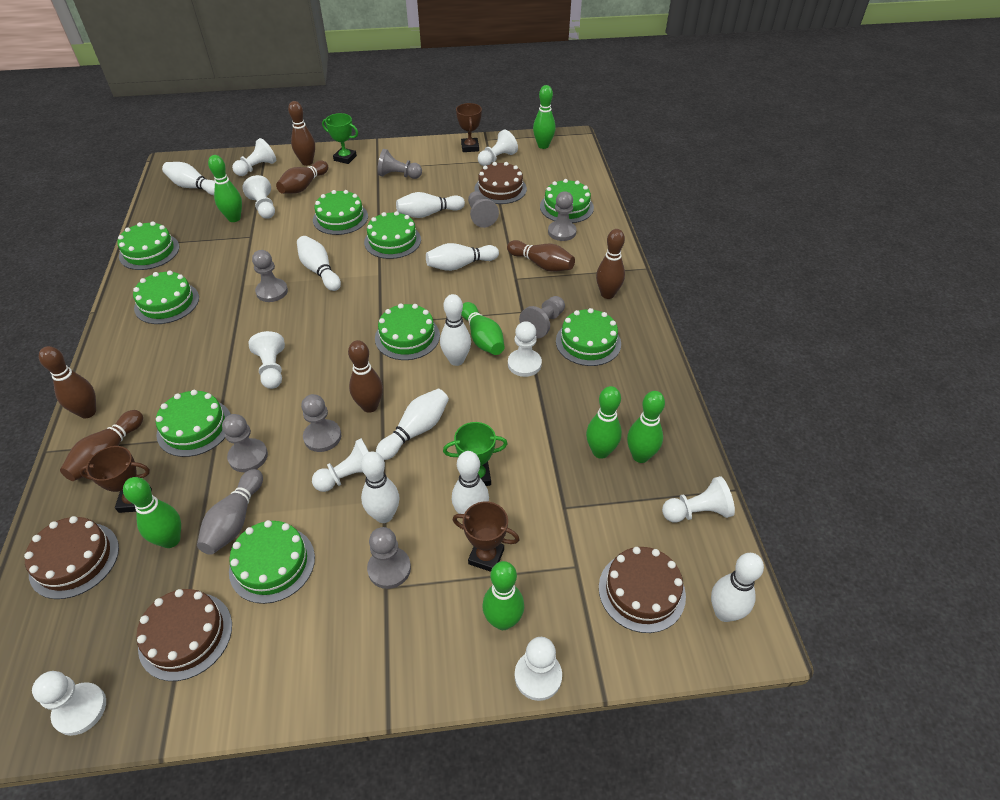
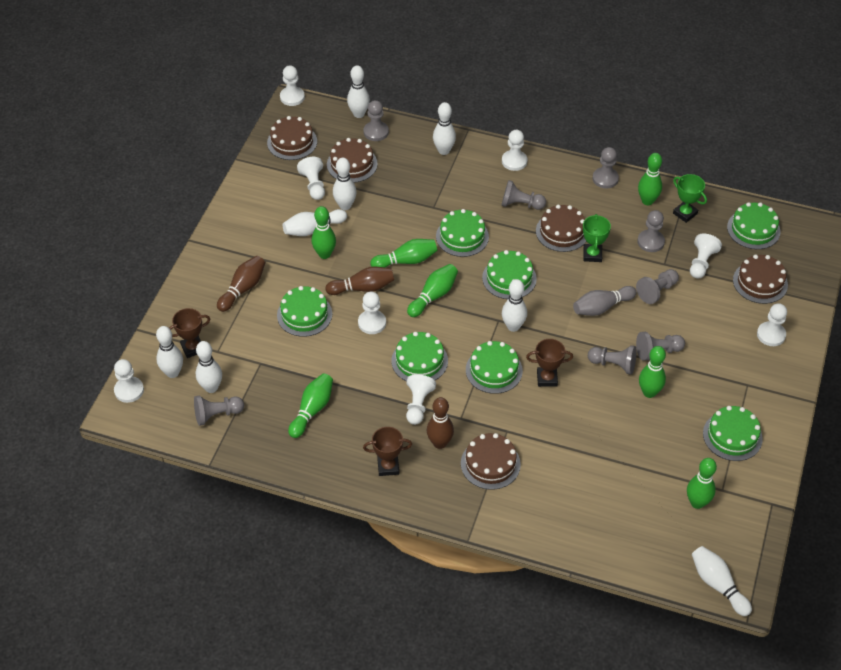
brown bowling pin: 7 -> 3
brown cake: 4 -> 5
green cake: 9 -> 7
white bowling pin: 9 -> 8
white pawn: 9 -> 8

